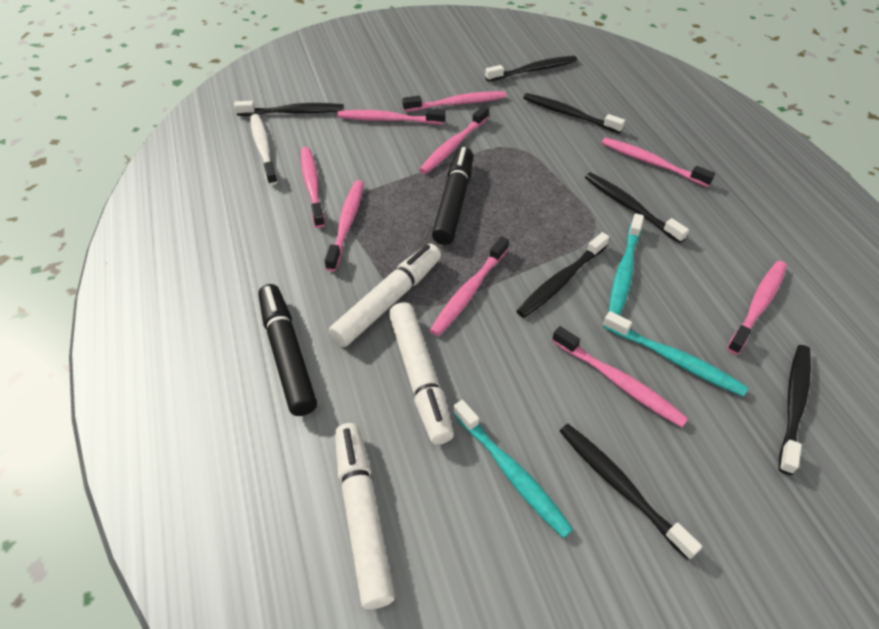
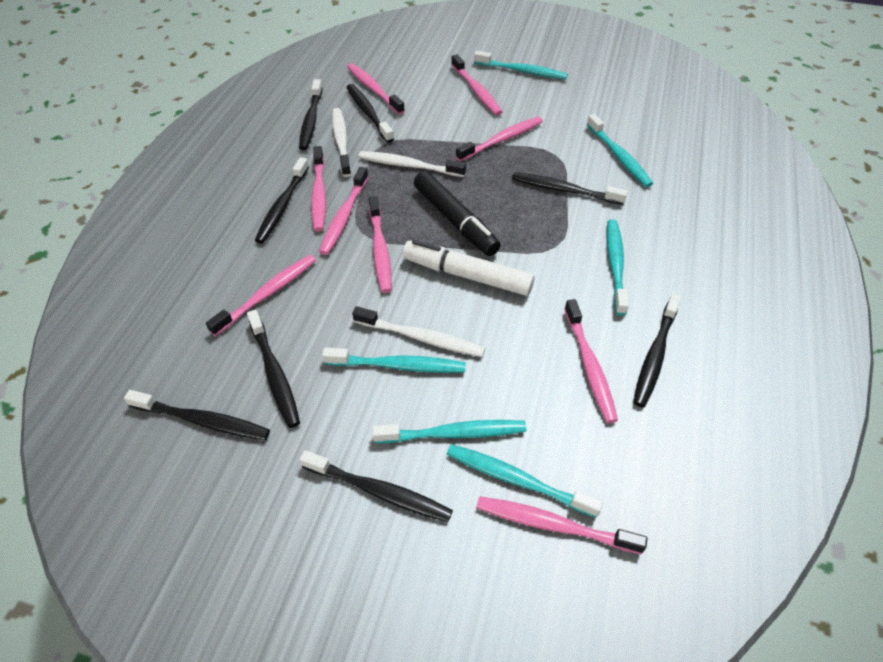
black marker: 2 -> 1
black toothbrush: 7 -> 8
turquoise toothbrush: 3 -> 6
white marker: 3 -> 1
white toothbrush: 1 -> 3

